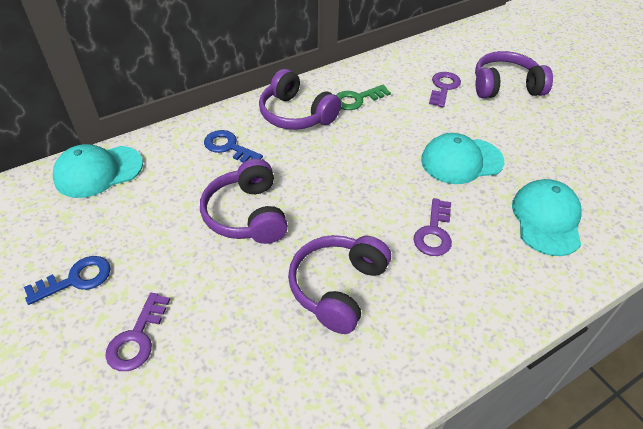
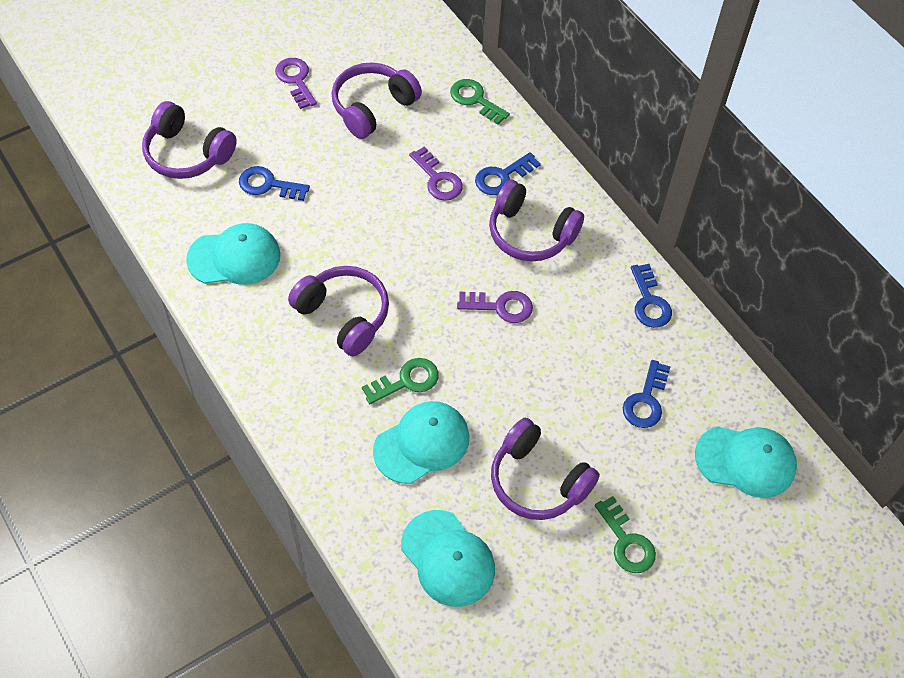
blue key: 2 -> 4
green key: 1 -> 3
purple headphones: 4 -> 5
turquoise cap: 3 -> 4

